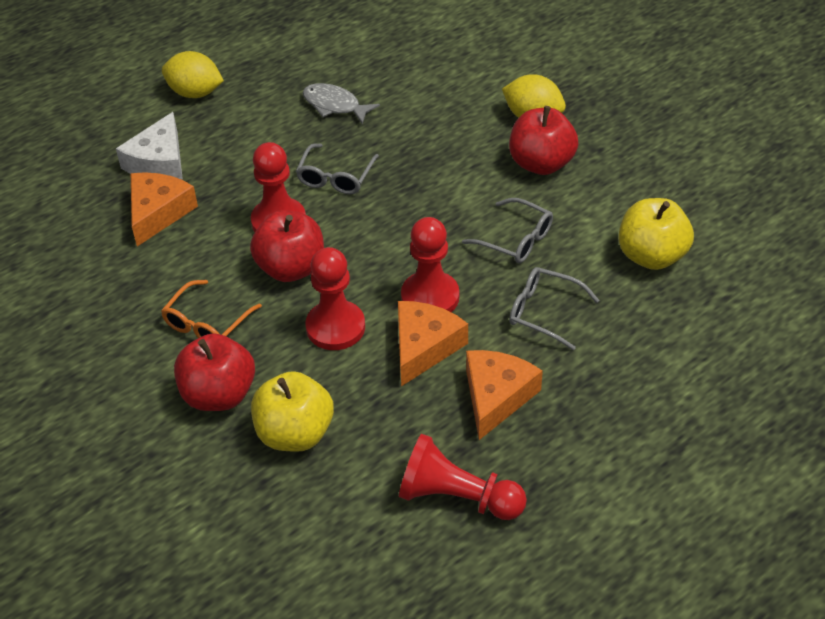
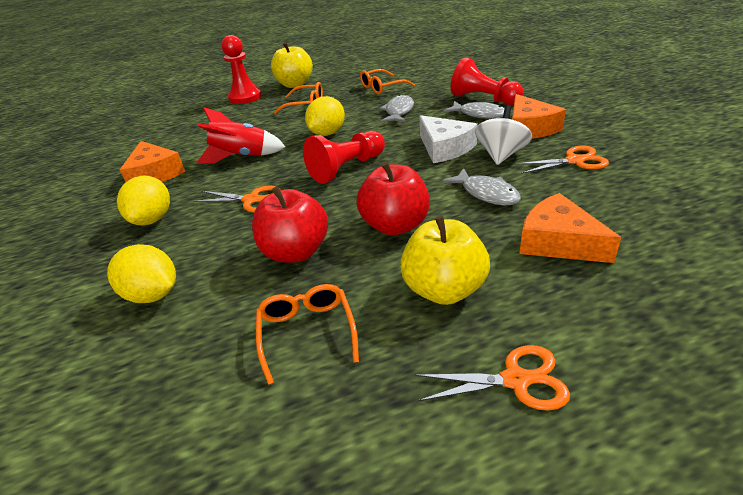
grey fish: 1 -> 3
grey glasses: 3 -> 0
orange glasses: 1 -> 3
orange scissors: 0 -> 3
red apple: 3 -> 2
red pawn: 4 -> 3
red rocket: 0 -> 1
white spinning top: 0 -> 1
yellow lemon: 2 -> 3

